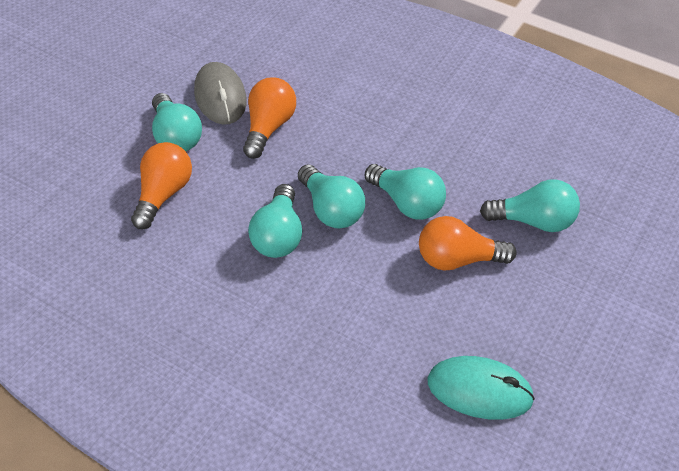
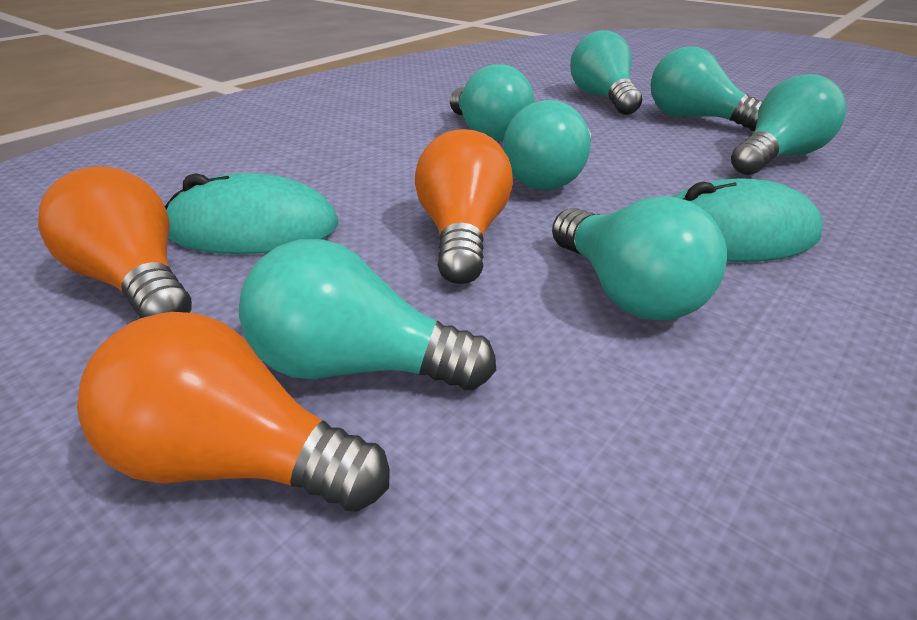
grey mouse: 1 -> 0
turquoise light bulb: 5 -> 7
turquoise mouse: 1 -> 2

